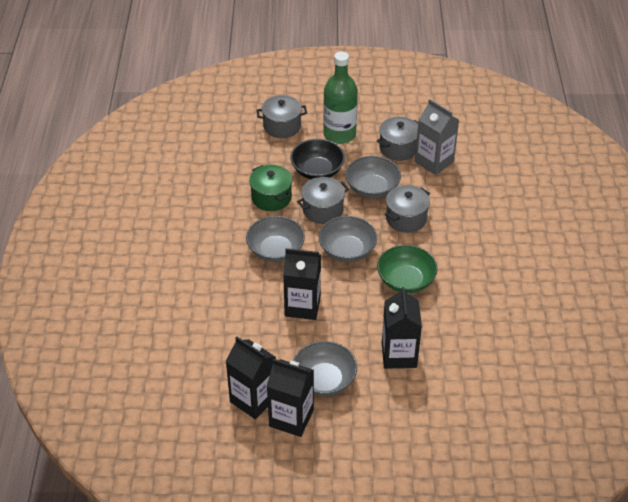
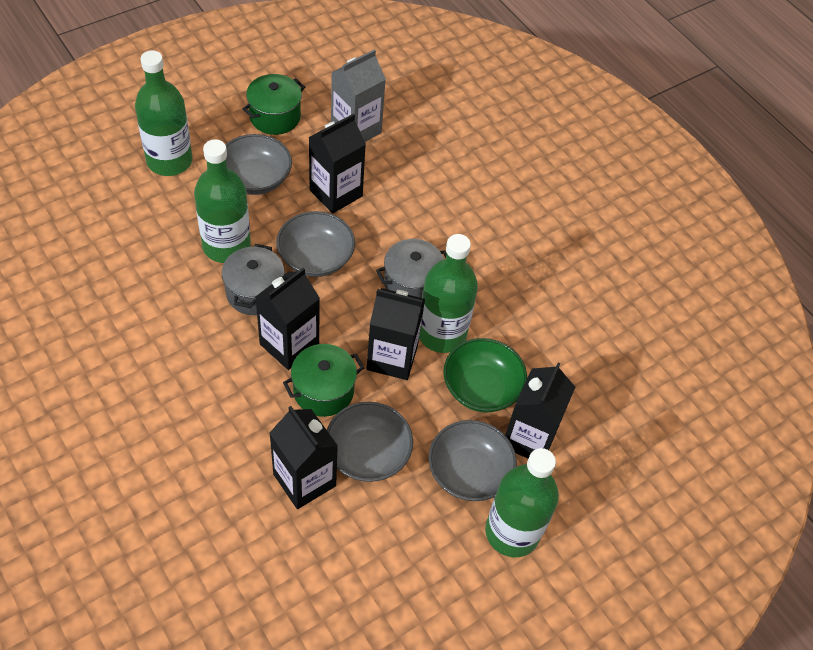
black bowl: 1 -> 0
black carton: 4 -> 5
green bottle: 1 -> 4
green pot: 1 -> 2
grey pot: 4 -> 2

